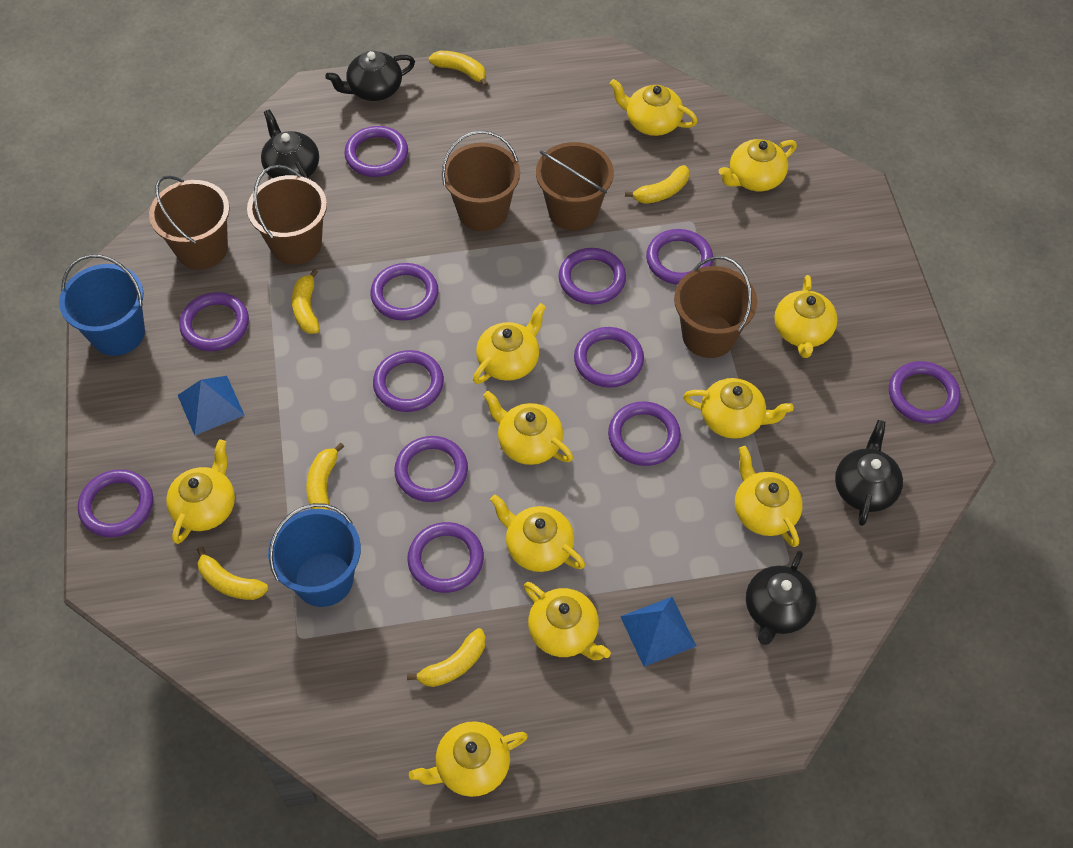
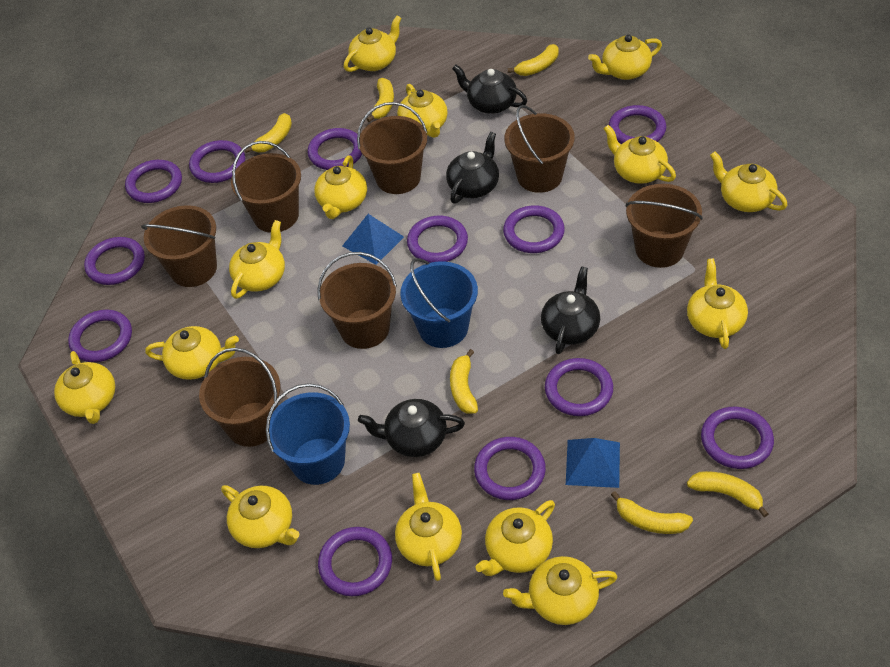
brown bucket: 5 -> 7
yellow teapot: 11 -> 14

